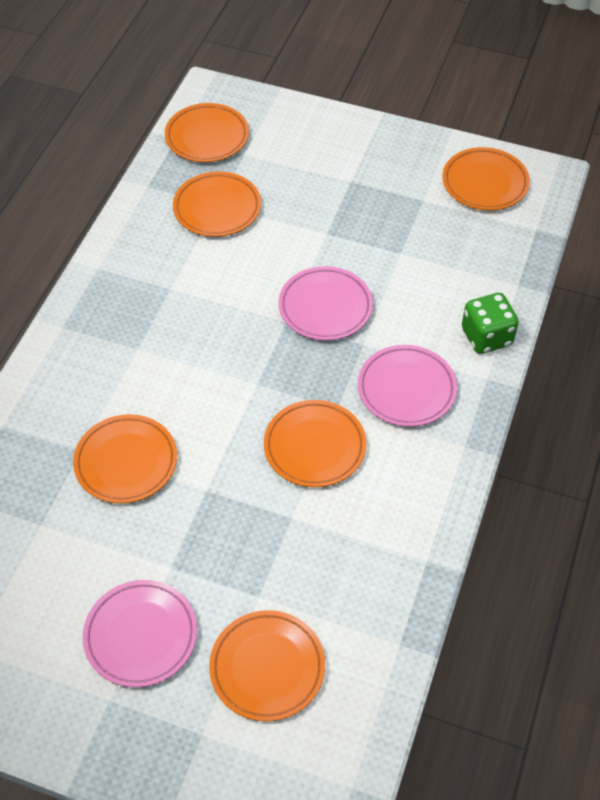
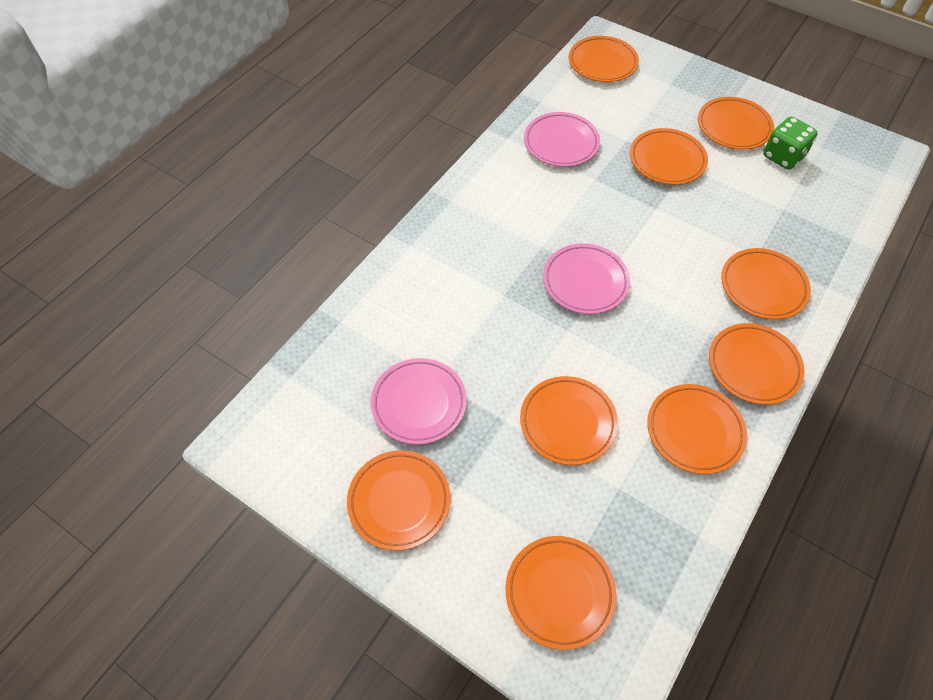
orange plate: 6 -> 9

